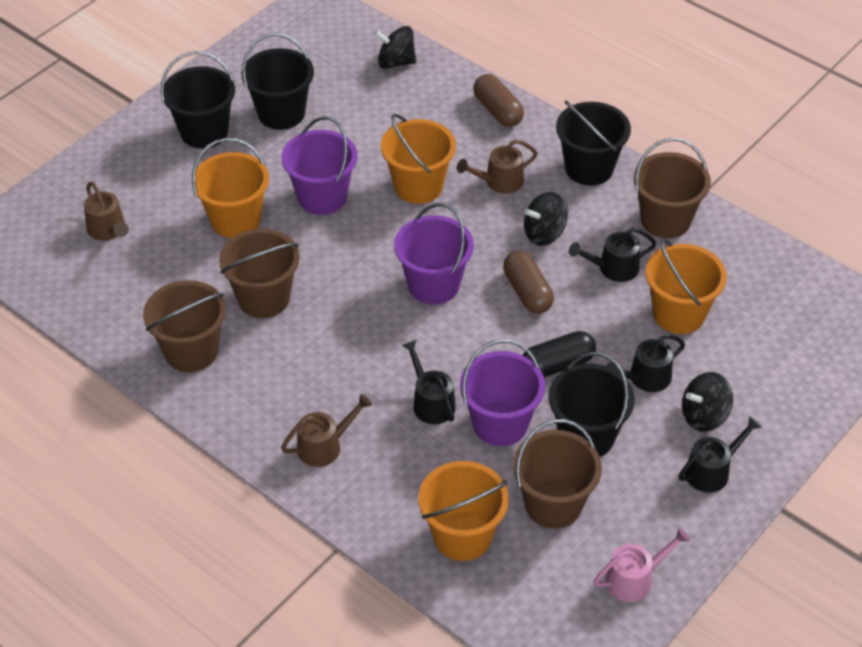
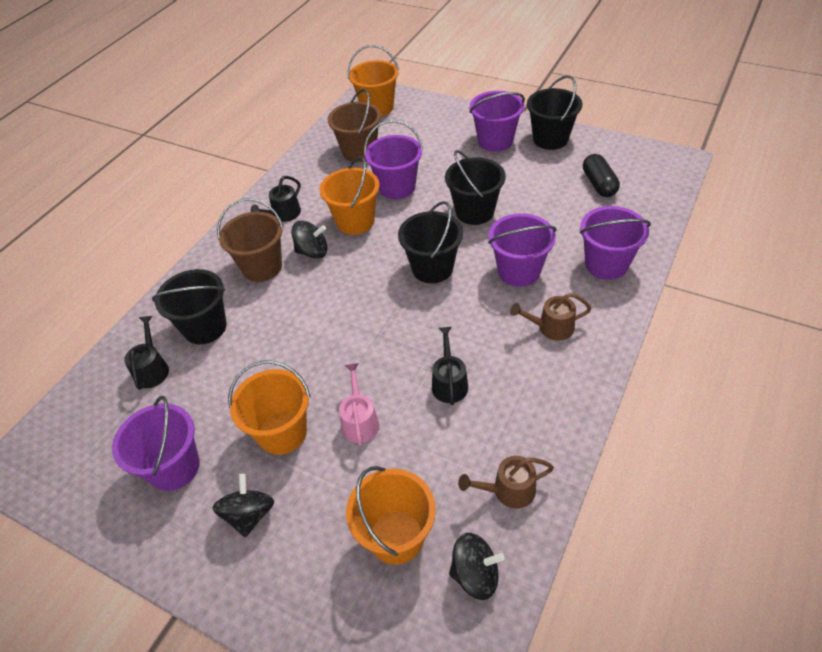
black watering can: 4 -> 3
brown bucket: 4 -> 2
brown capsule: 2 -> 0
brown watering can: 3 -> 2
purple bucket: 3 -> 5

